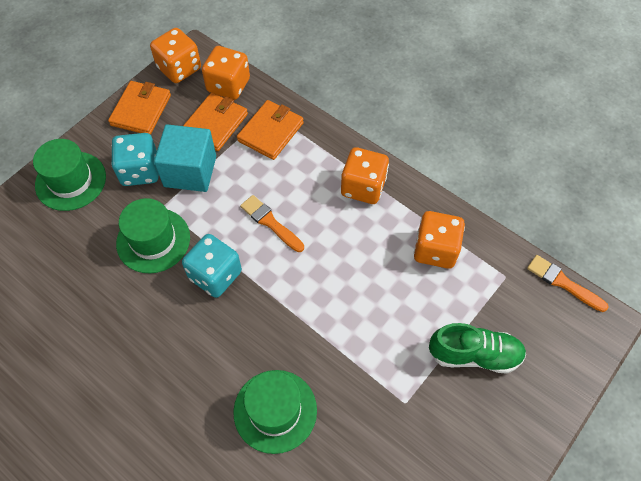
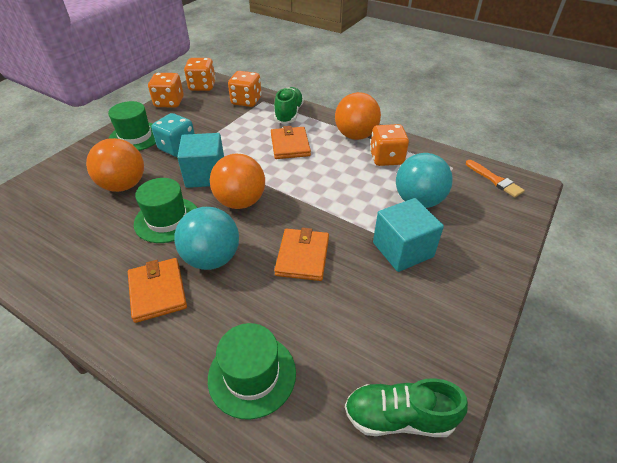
green shoe: 1 -> 2
orange ball: 0 -> 3
orange brush: 2 -> 1
turquoise ball: 0 -> 2
turquoise cube: 1 -> 2
turquoise dice: 2 -> 1

